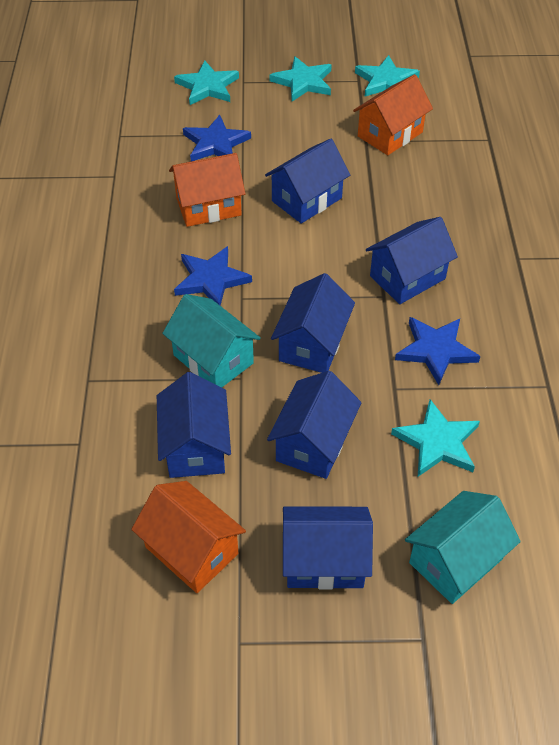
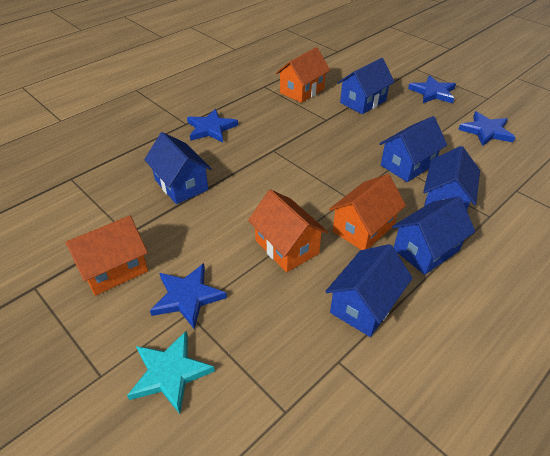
blue star: 3 -> 4
orange house: 3 -> 4
turquoise house: 2 -> 0
turquoise star: 4 -> 1

